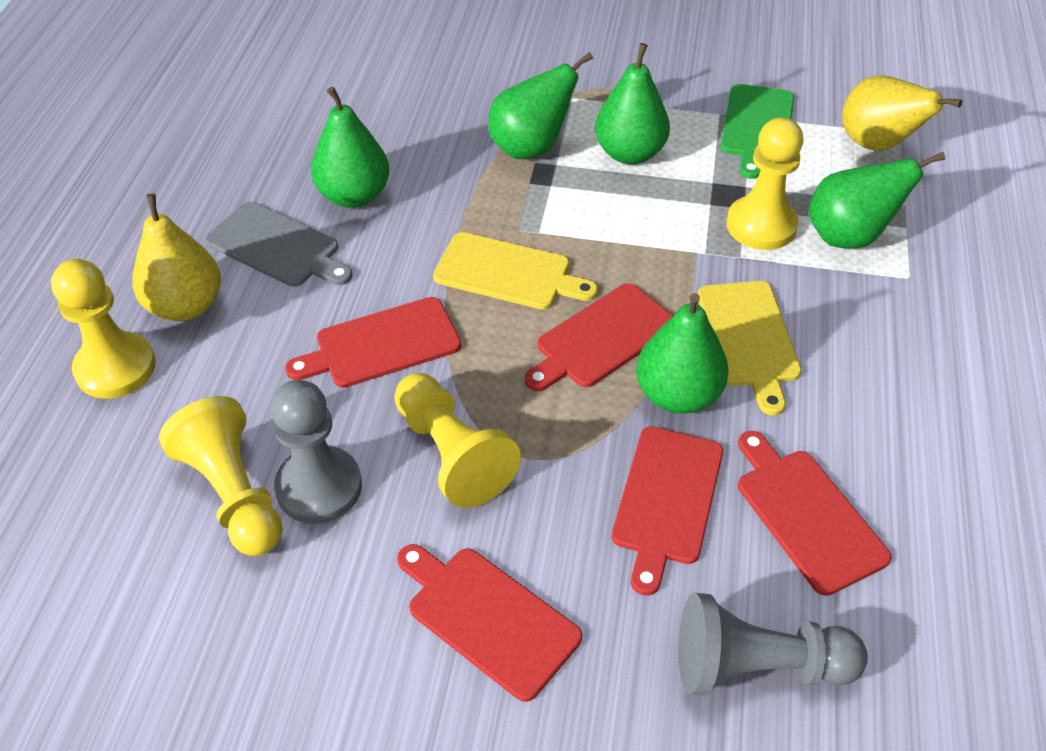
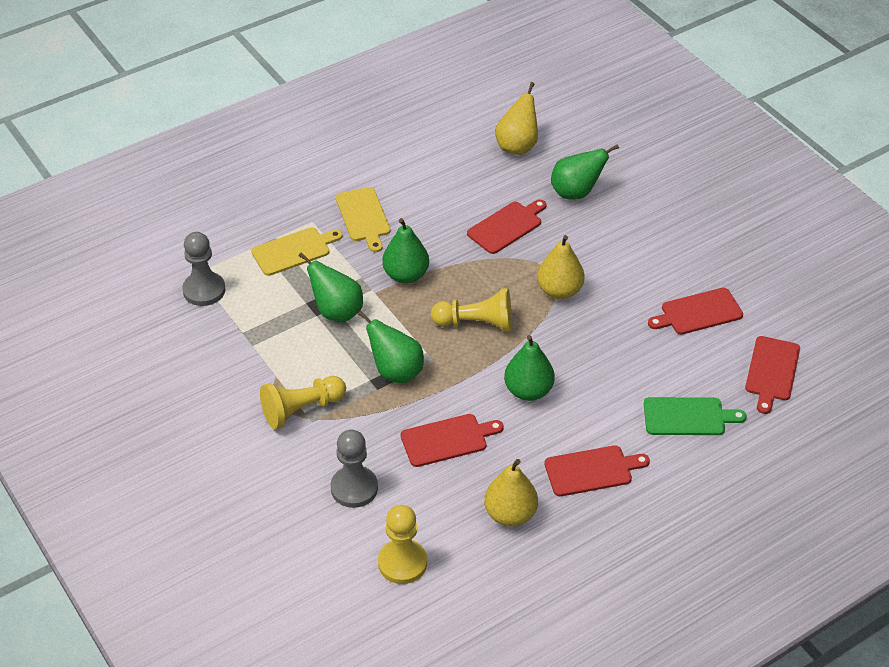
grey cutting board: 1 -> 0
yellow pawn: 4 -> 3
yellow pear: 2 -> 3

